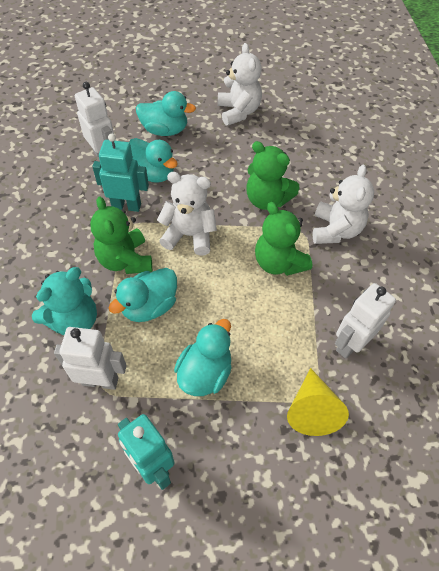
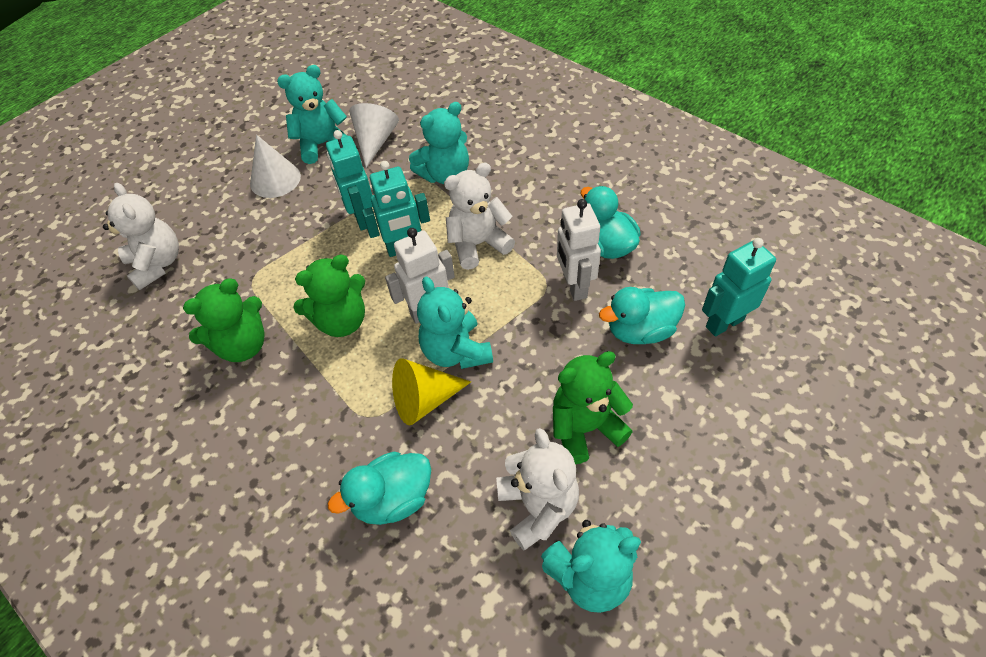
turquoise duck: 4 -> 3
turquoise robot: 2 -> 3
turquoise teddy bear: 1 -> 4
white cone: 0 -> 2
white robot: 3 -> 2

